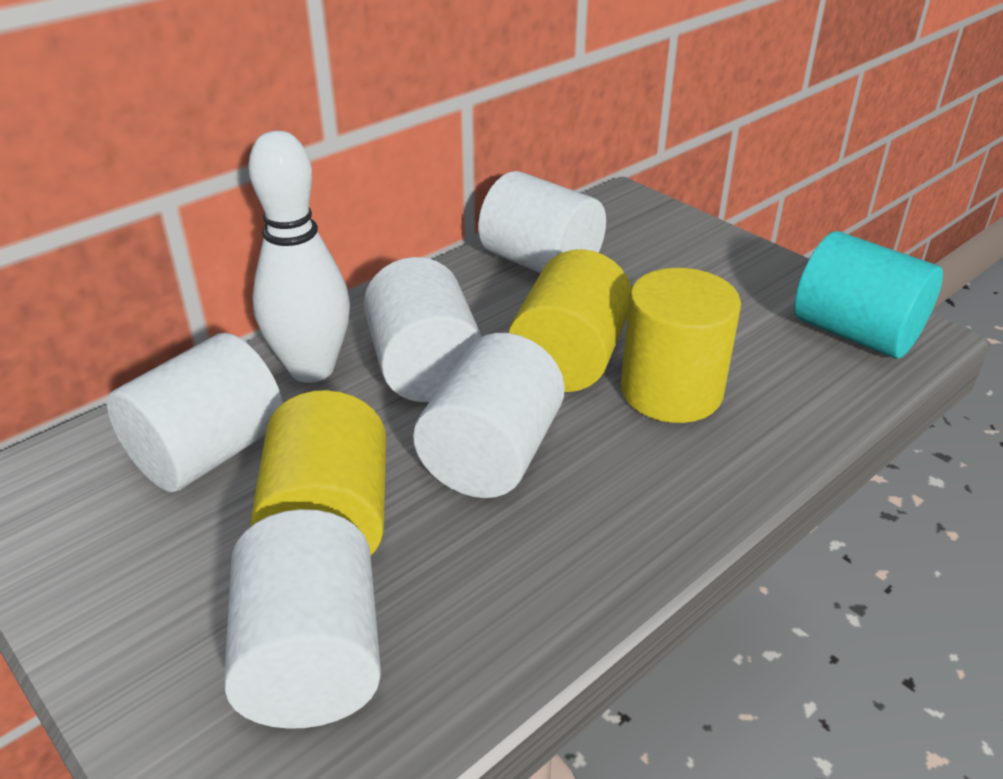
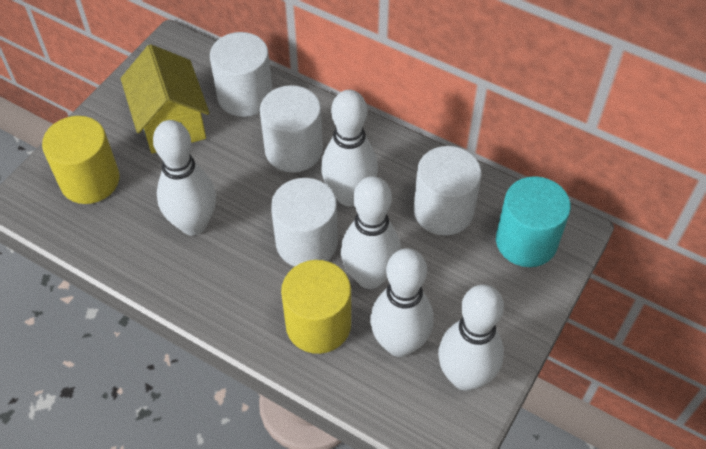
white bowling pin: 1 -> 5
white cylinder: 5 -> 4
yellow cylinder: 3 -> 2
yellow house: 0 -> 1

